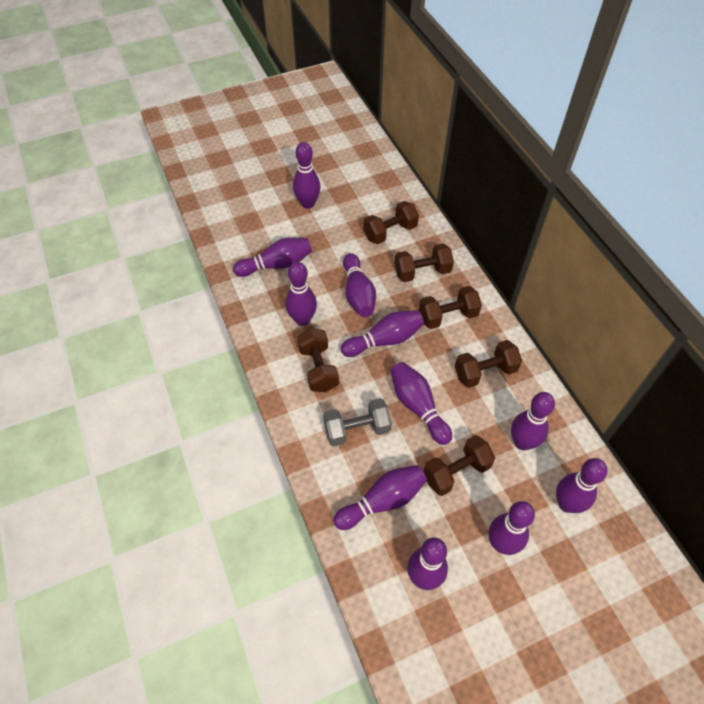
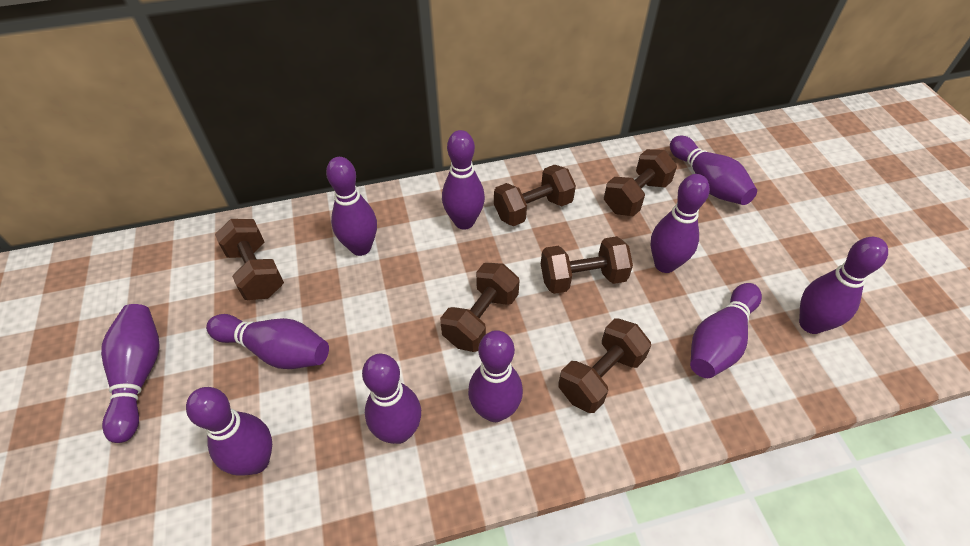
grey dumbbell: 1 -> 0

